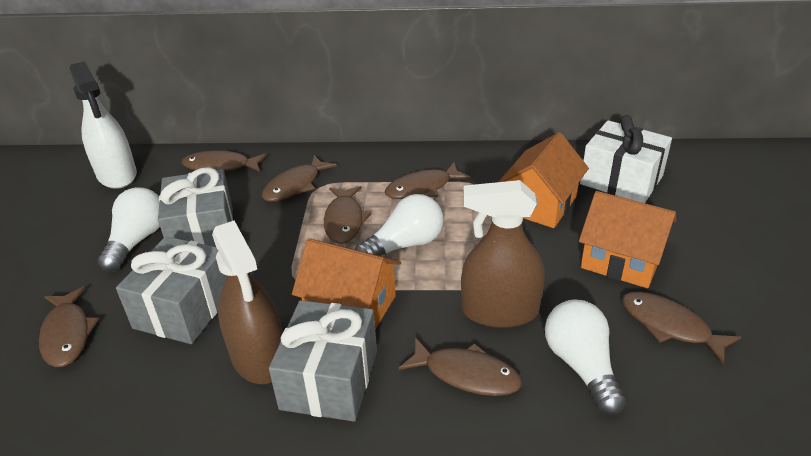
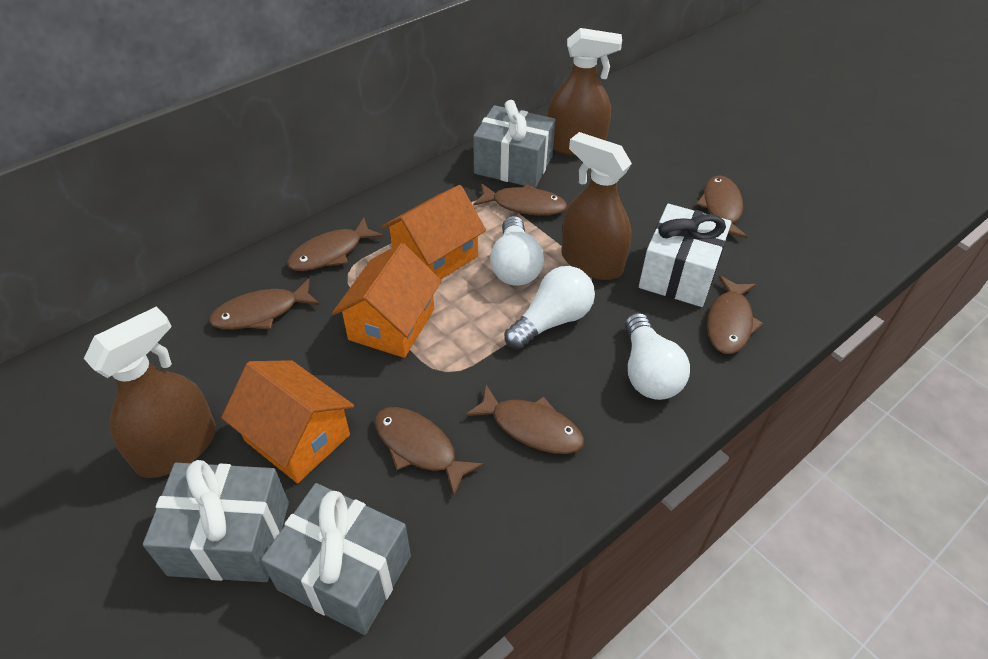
brown spray bottle: 2 -> 3
white spray bottle: 1 -> 0

